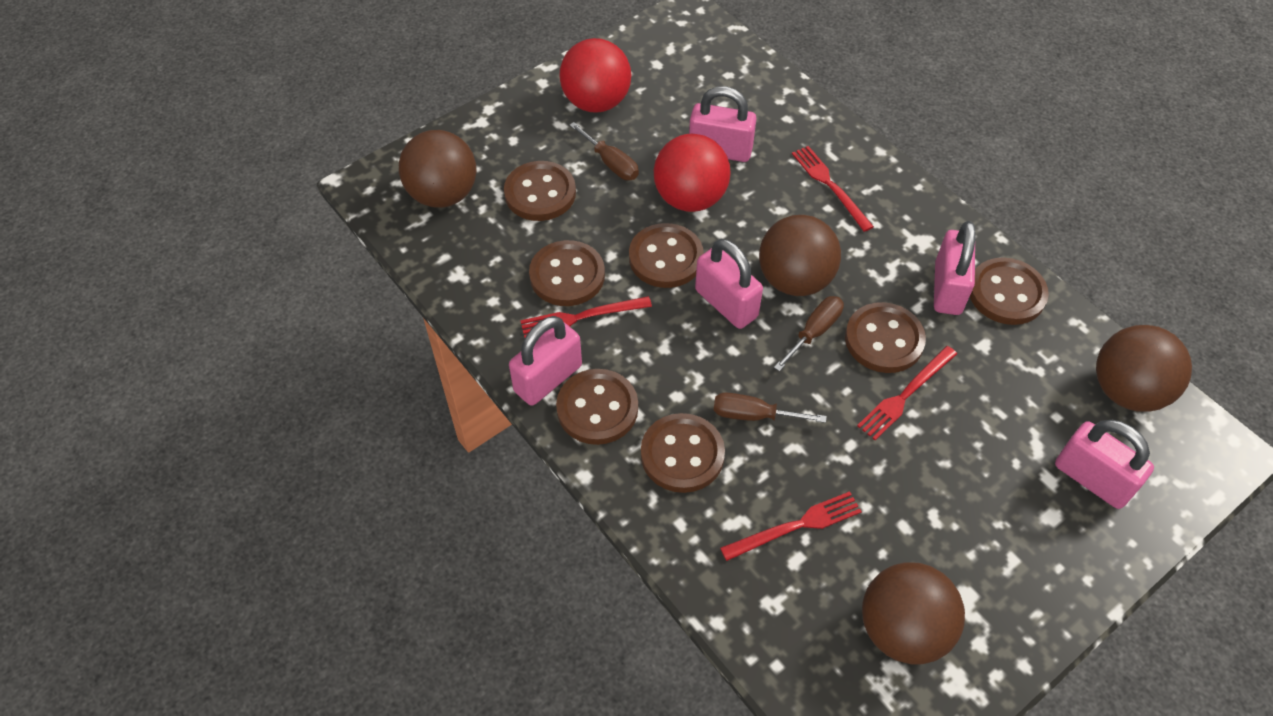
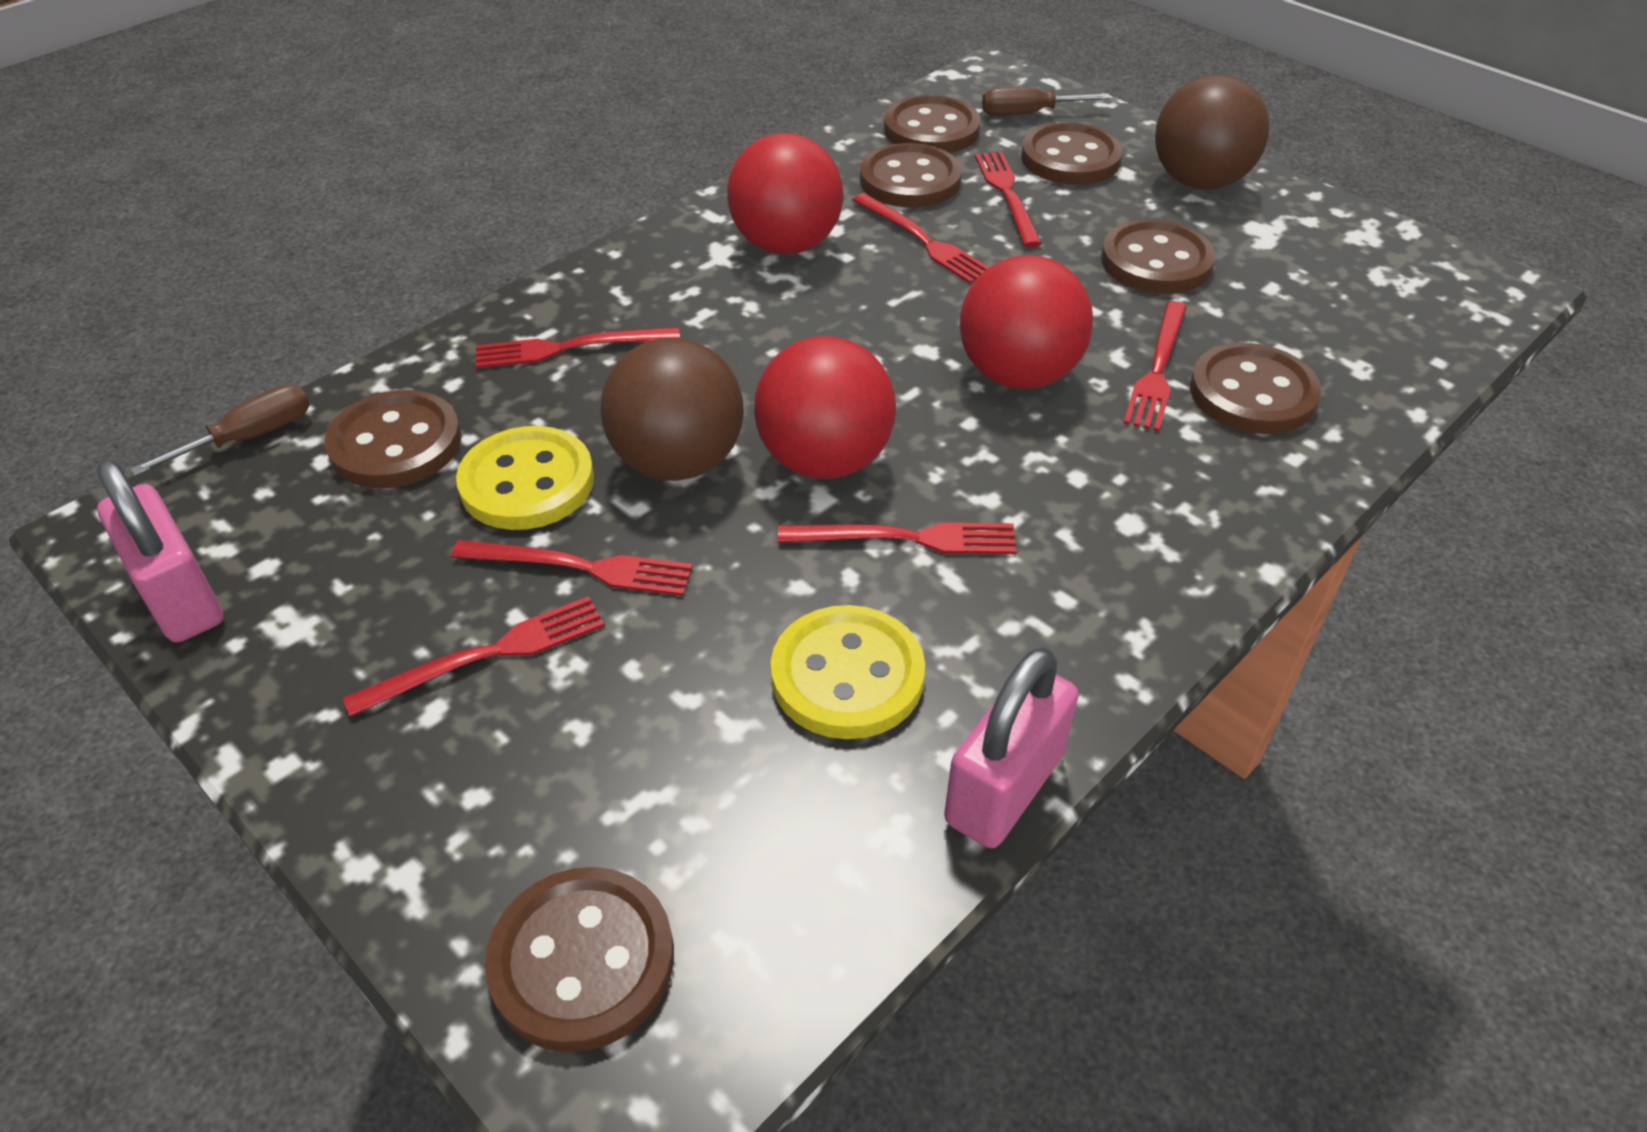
brown ball: 4 -> 2
brown screwdriver: 3 -> 2
pink padlock: 5 -> 2
red ball: 2 -> 3
red fork: 4 -> 7
yellow button: 0 -> 2

